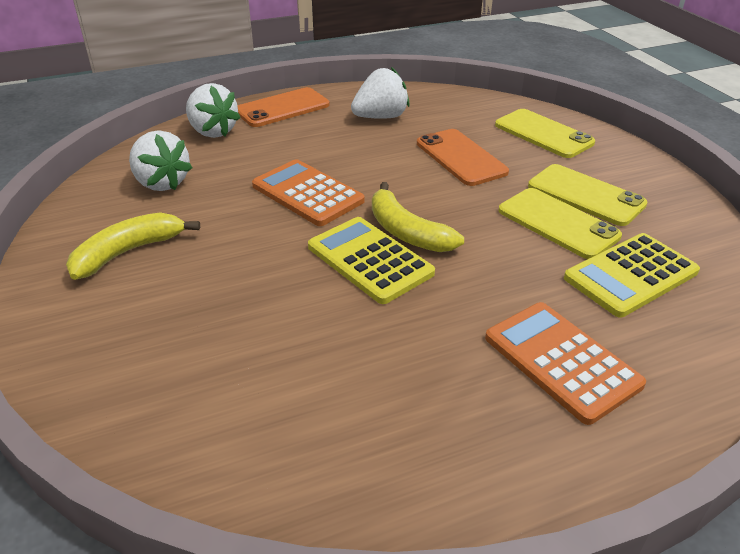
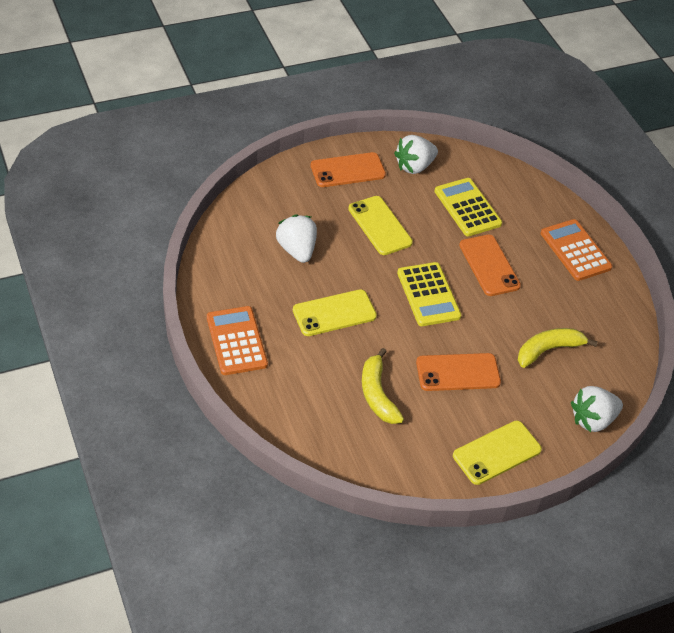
orange phone: 2 -> 3

